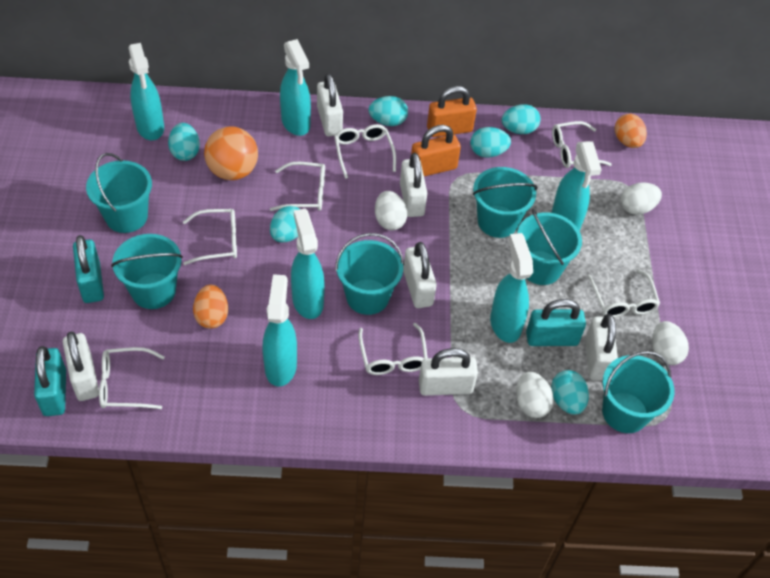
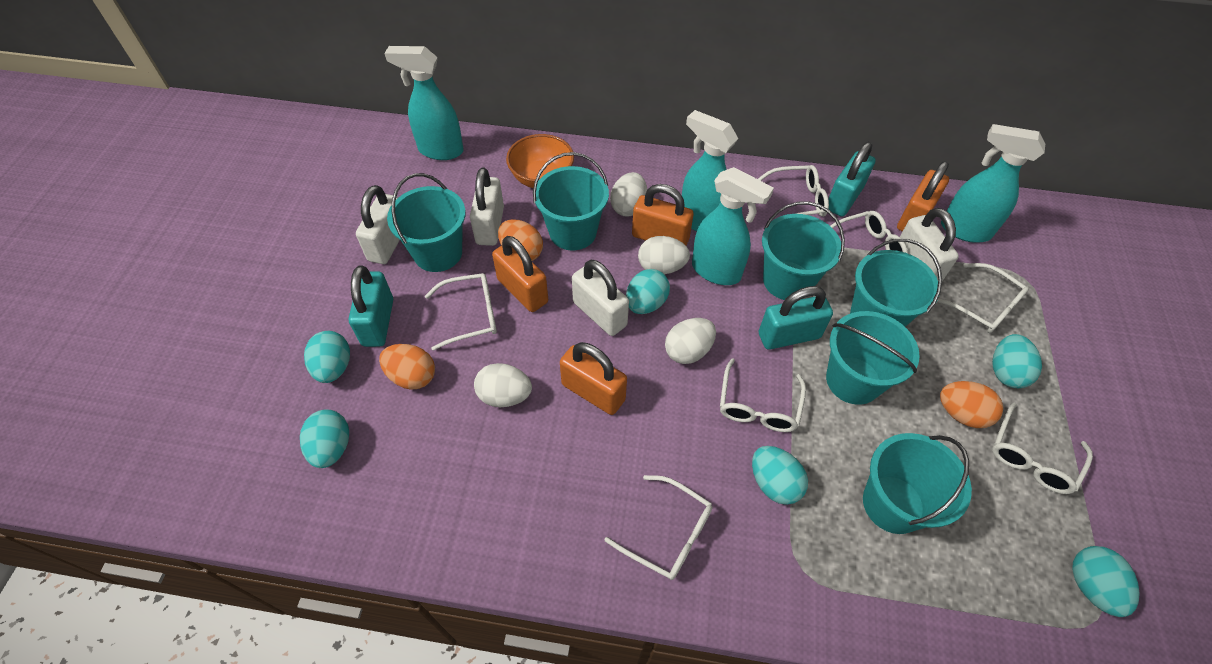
orange ball: 1 -> 0
orange bowl: 0 -> 1
orange egg: 2 -> 3
orange padlock: 2 -> 4
turquoise spray bottle: 6 -> 4
white padlock: 6 -> 4

